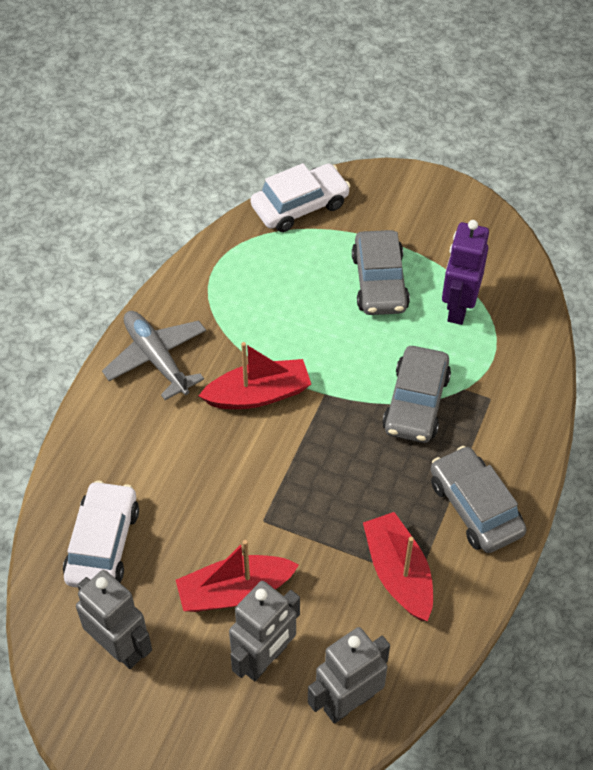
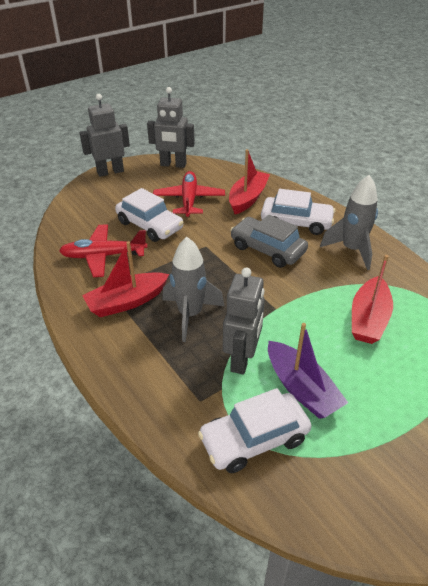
grey car: 3 -> 1
grey plane: 1 -> 0
grey rocket: 0 -> 2
purple boat: 0 -> 1
purple robot: 1 -> 0
red plane: 0 -> 2
white car: 2 -> 3

